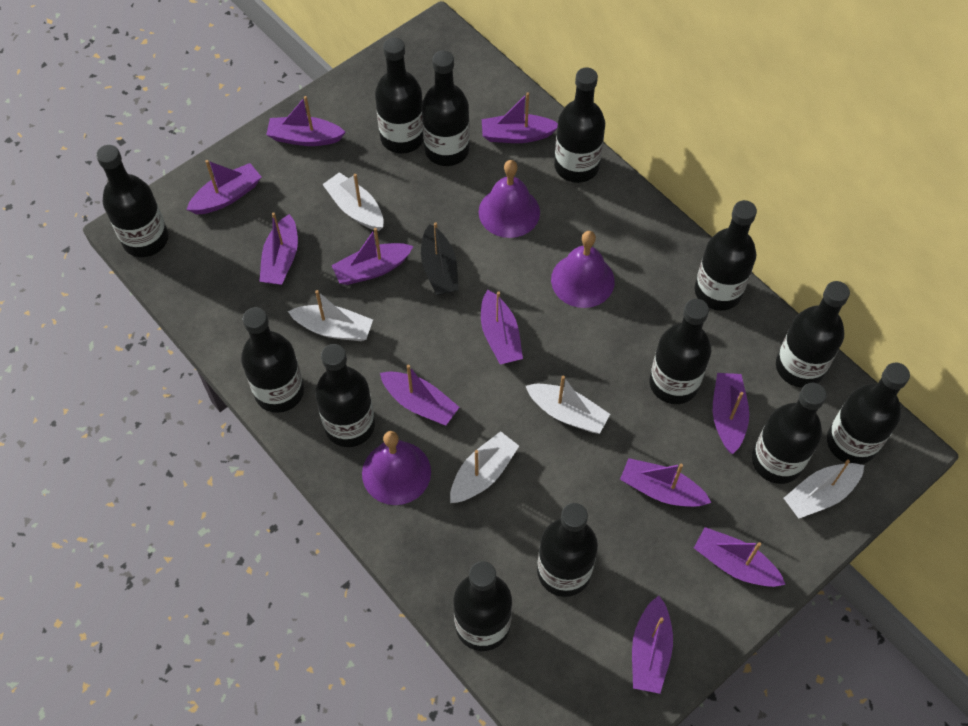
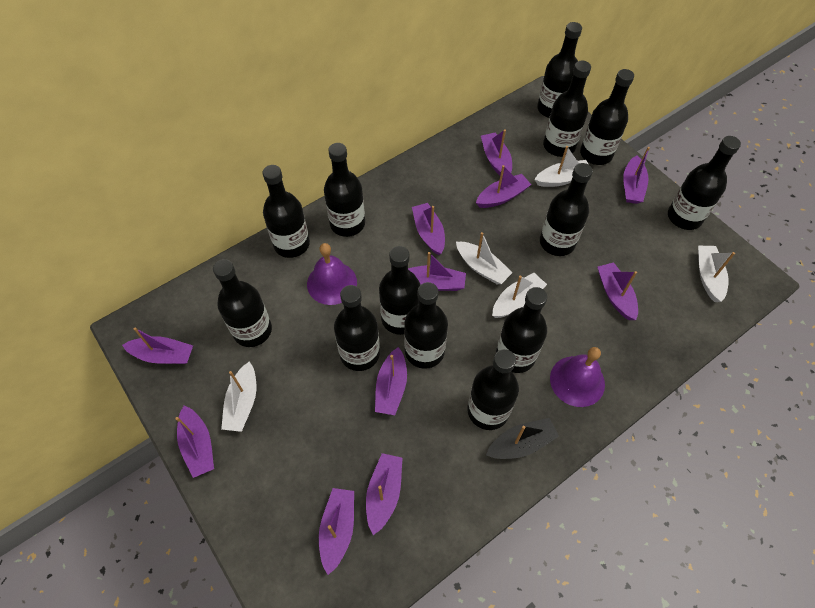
purple bell: 3 -> 2

